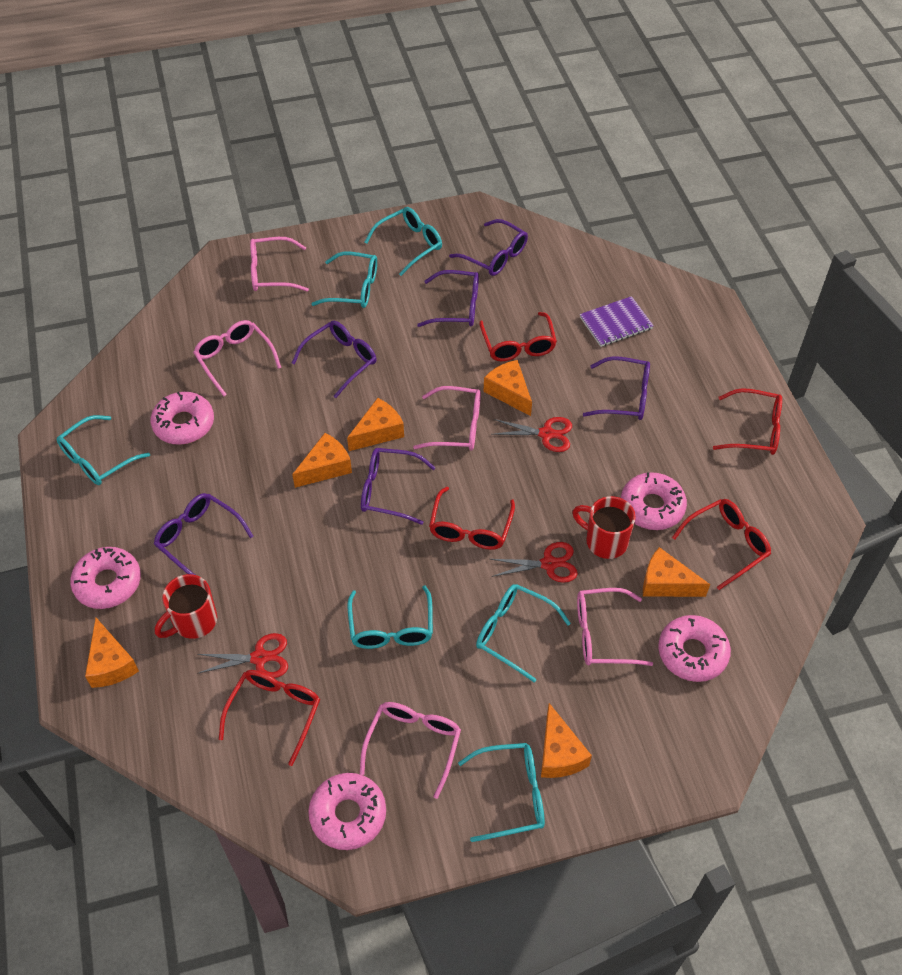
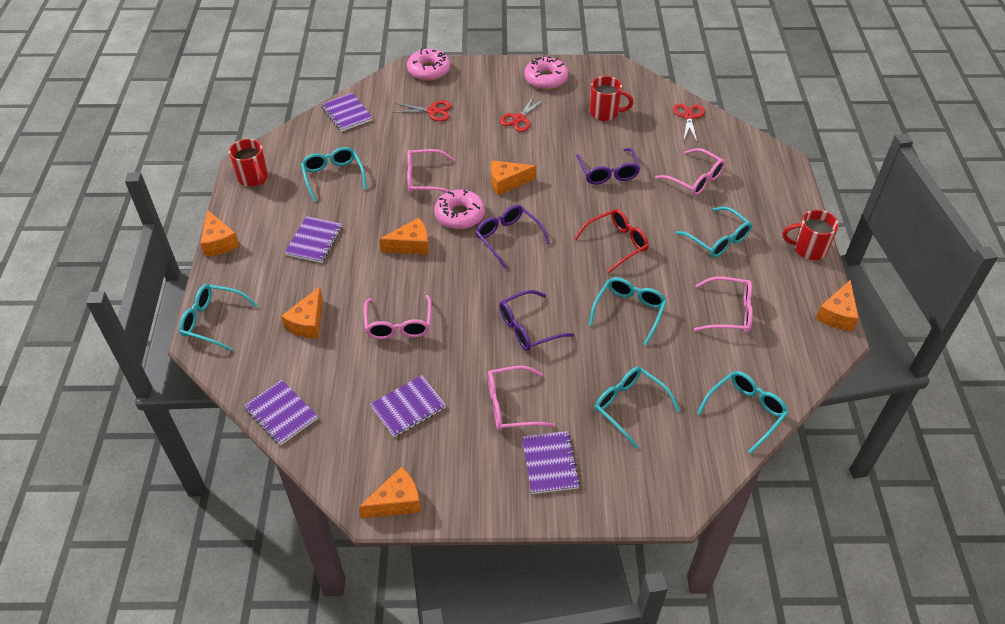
pink donut: 5 -> 3
purple glasses: 6 -> 3
purple notebook: 1 -> 5
red glasses: 5 -> 1
red mug: 2 -> 3

